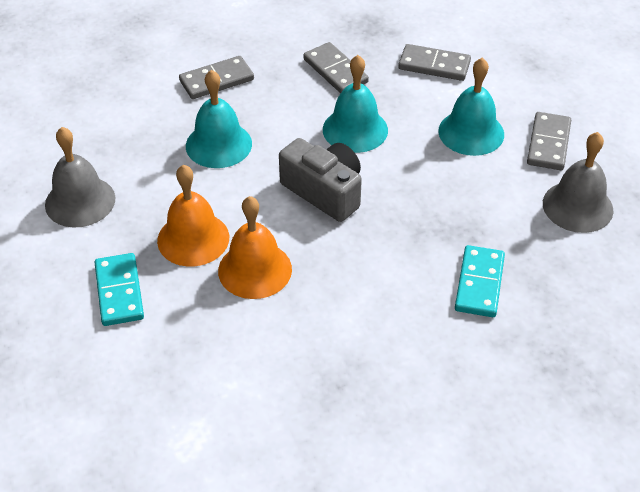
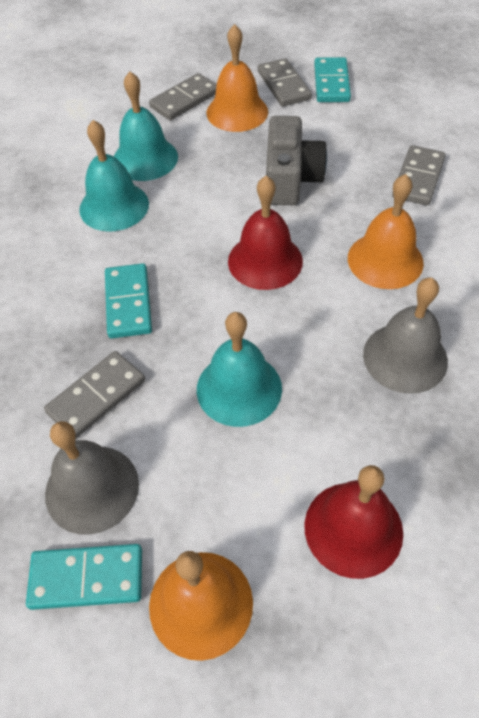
orange bell: 2 -> 3
red bell: 0 -> 2
turquoise domino: 2 -> 3

